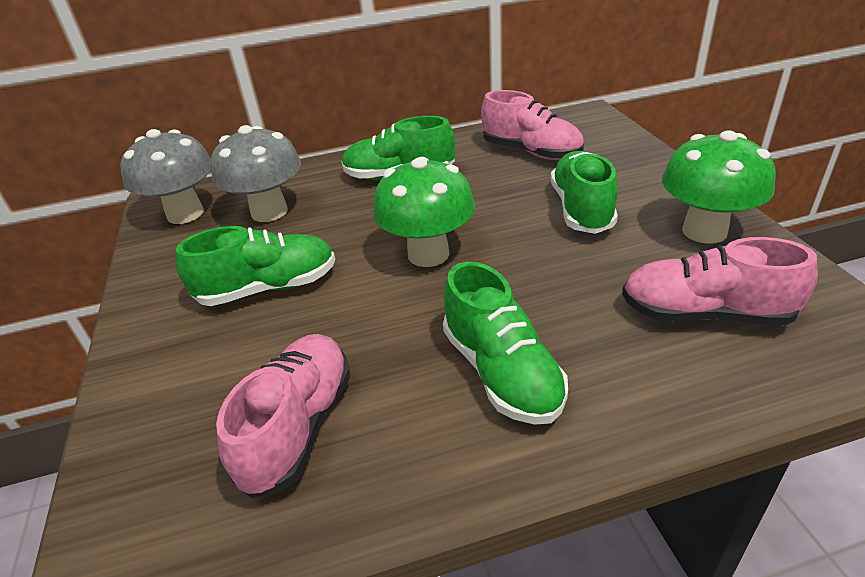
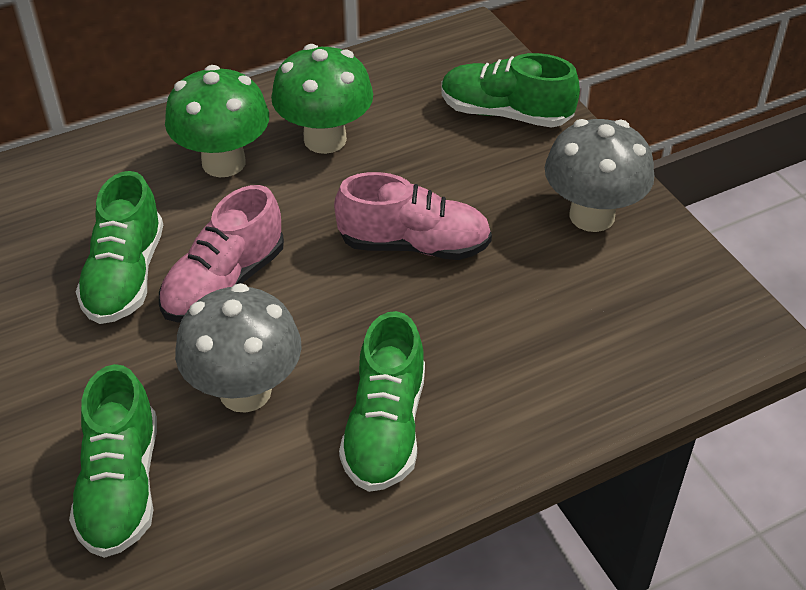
pink shoe: 3 -> 2

